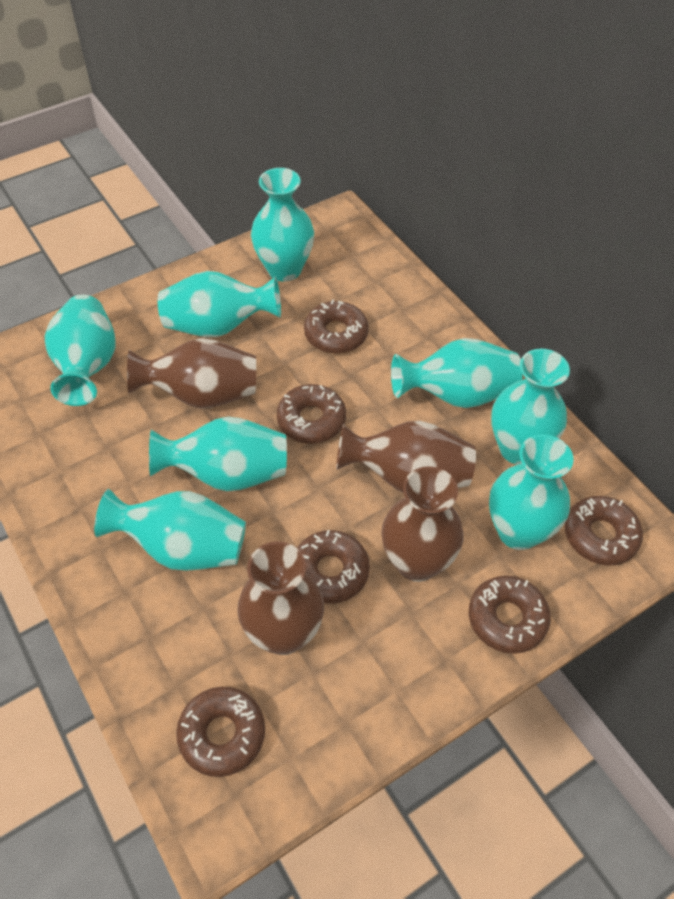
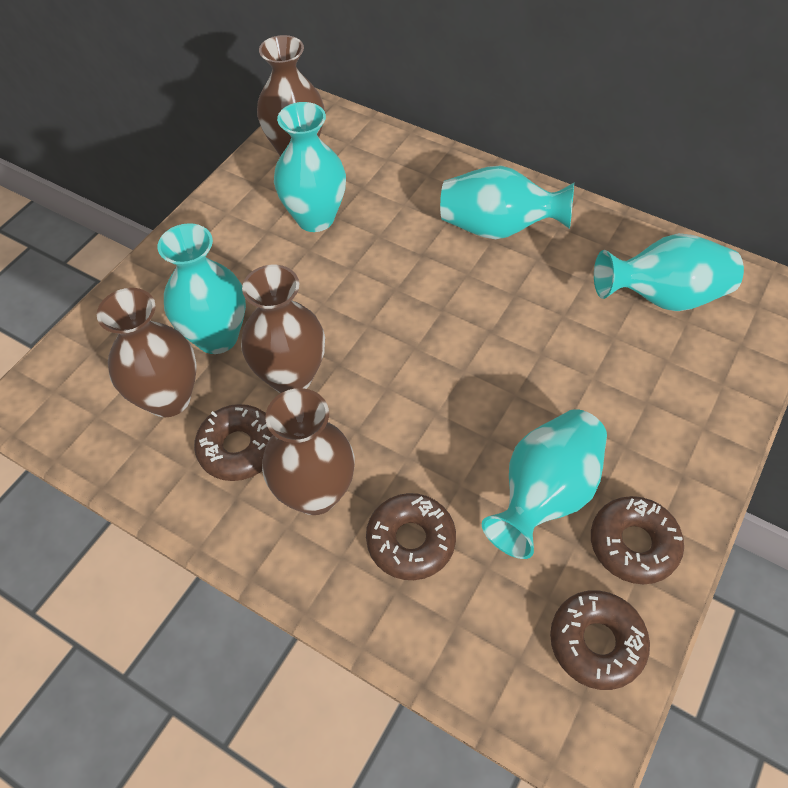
brown donut: 6 -> 4
turquoise vase: 8 -> 5

